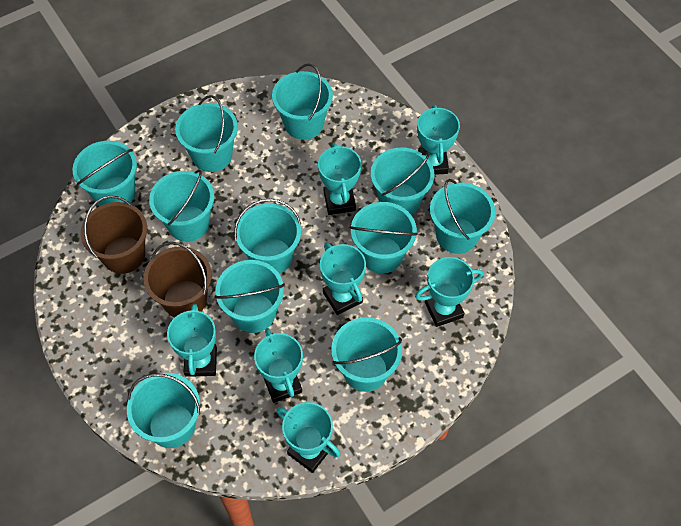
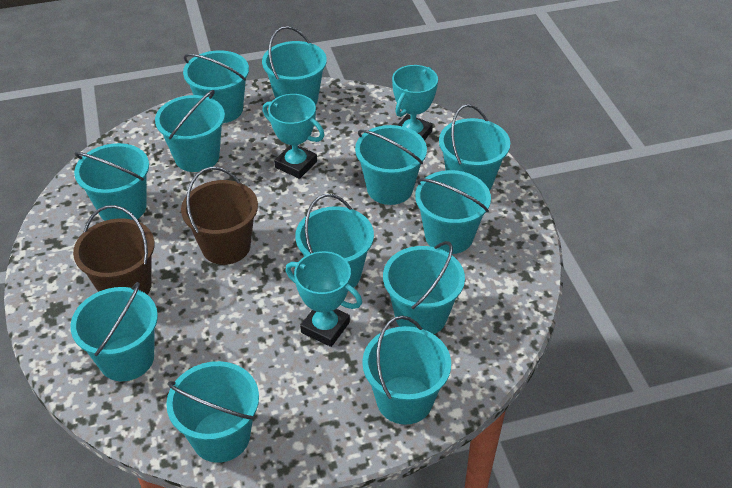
turquoise bucket: 11 -> 12
turquoise trophy: 7 -> 3

